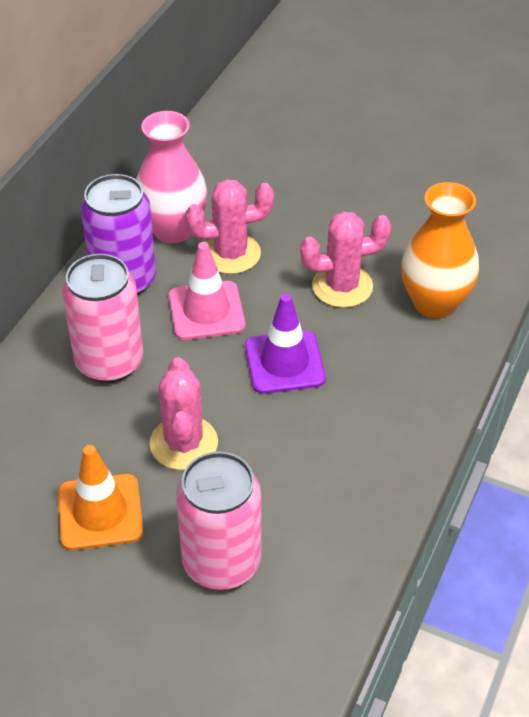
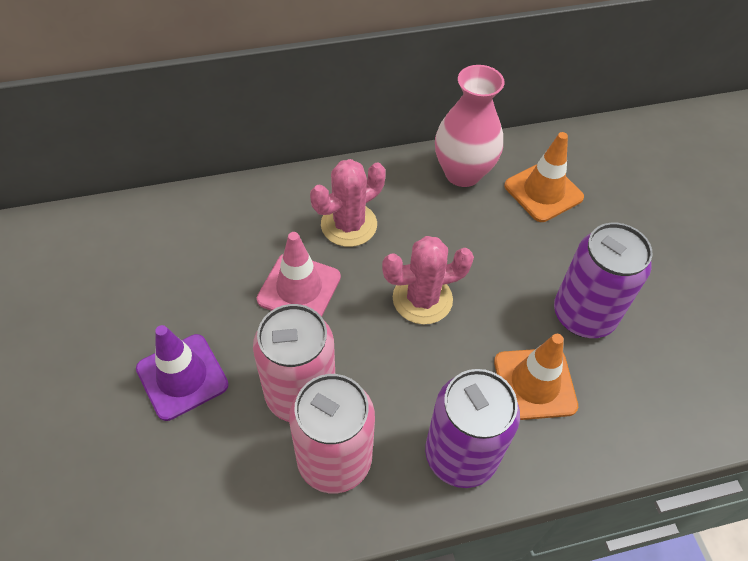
orange traffic cone: 1 -> 2
orange vase: 1 -> 0
pink cactus: 3 -> 2
purple can: 1 -> 2

